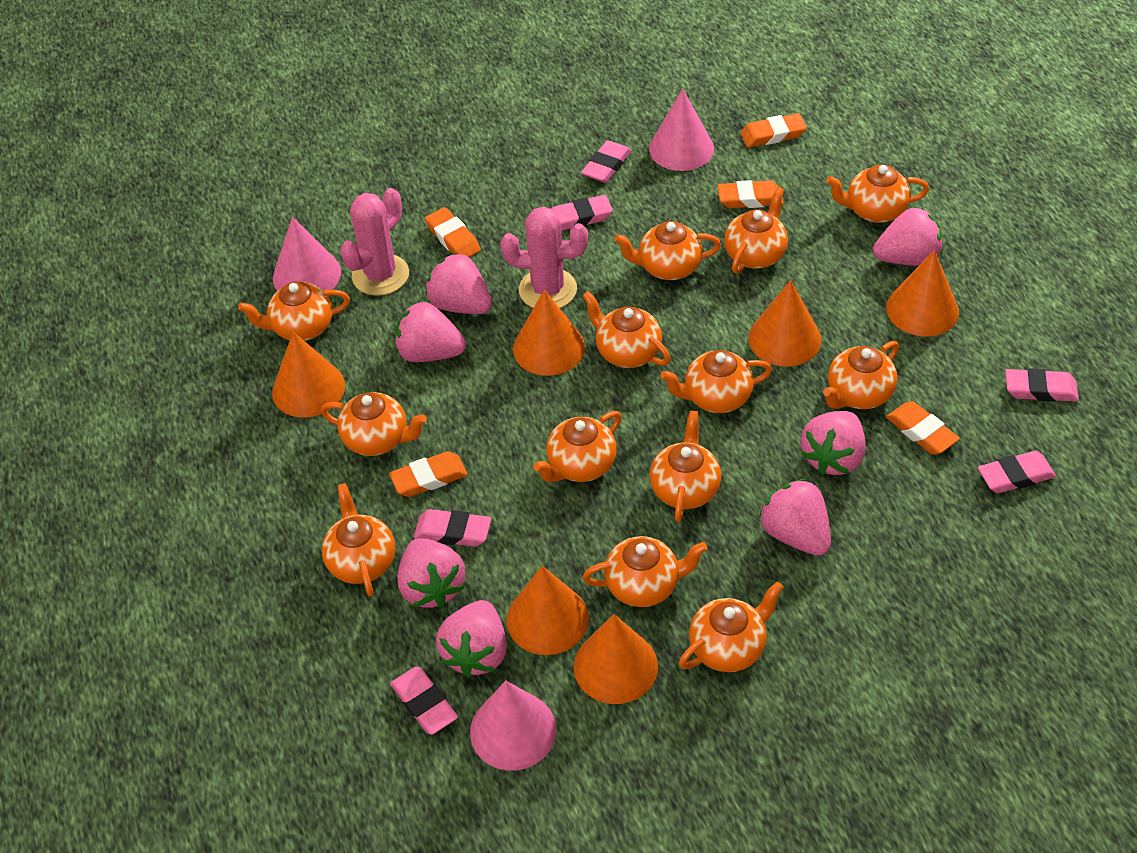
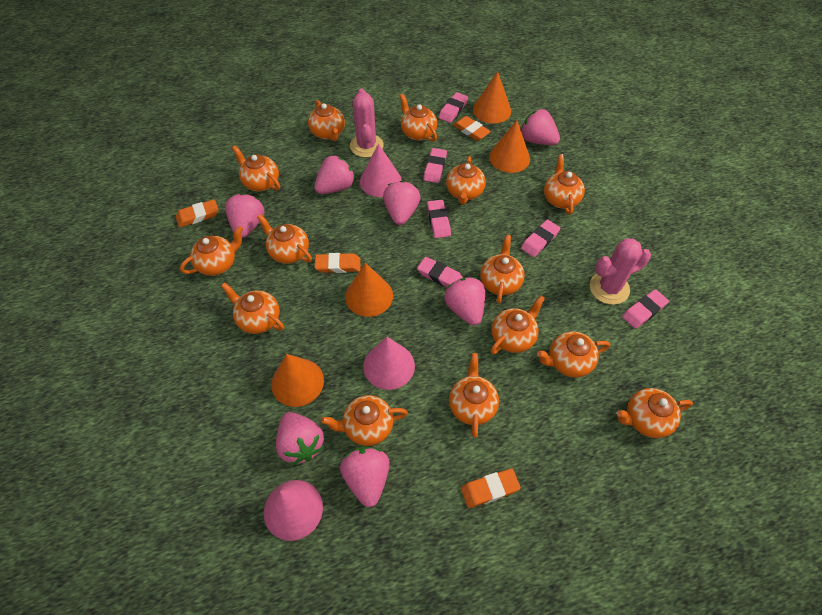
orange cone: 6 -> 4
orange eraser: 5 -> 4
orange teapot: 13 -> 14

